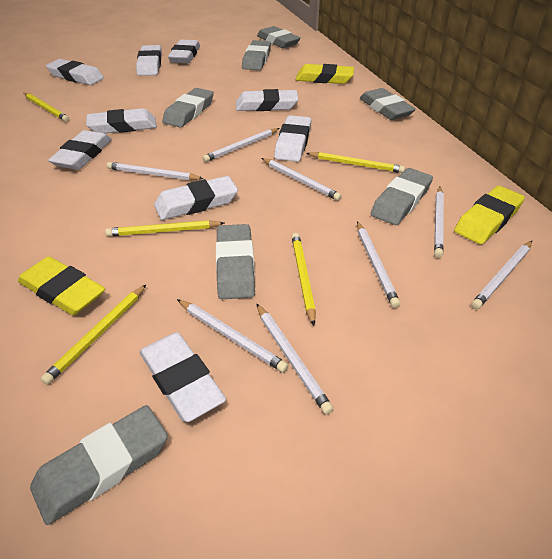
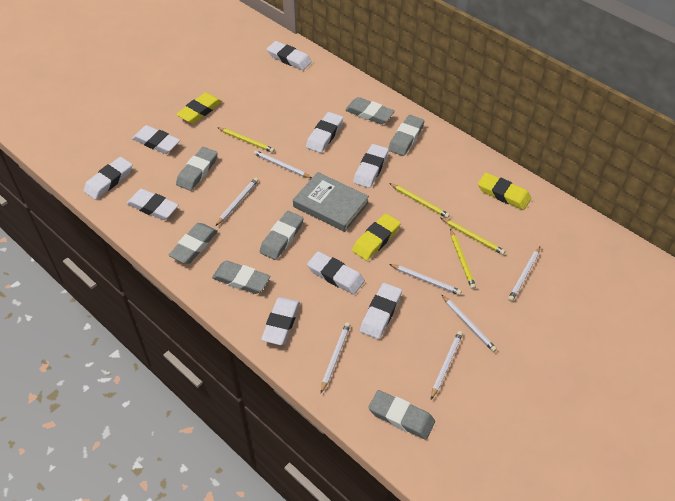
grey book: 0 -> 1
white pencil: 8 -> 7
yellow pencil: 5 -> 4

